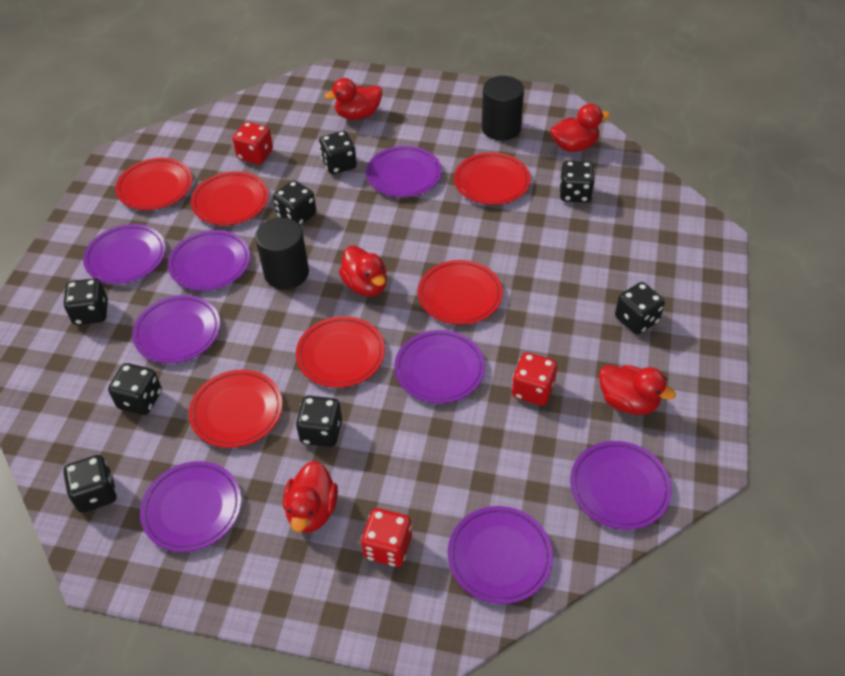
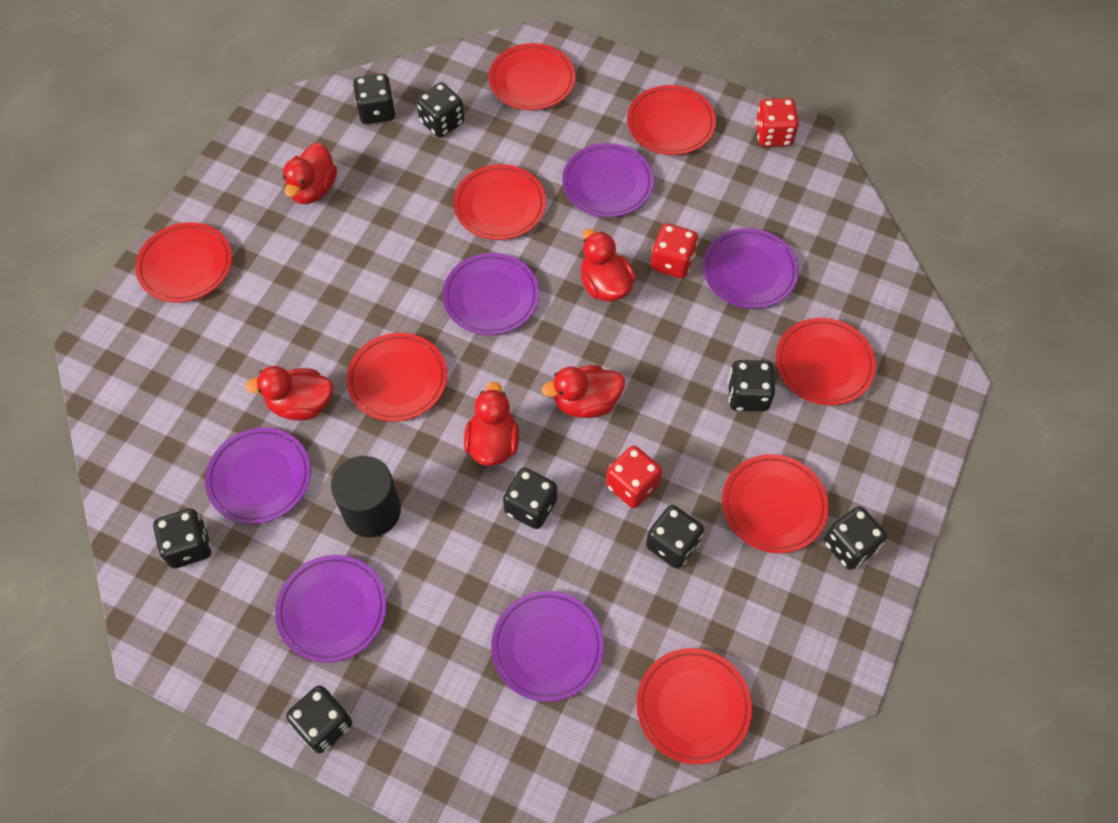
black cylinder: 2 -> 1
purple plate: 8 -> 6
red plate: 6 -> 8

